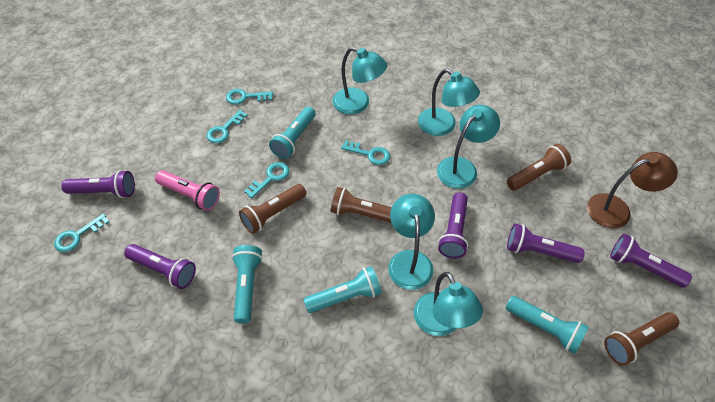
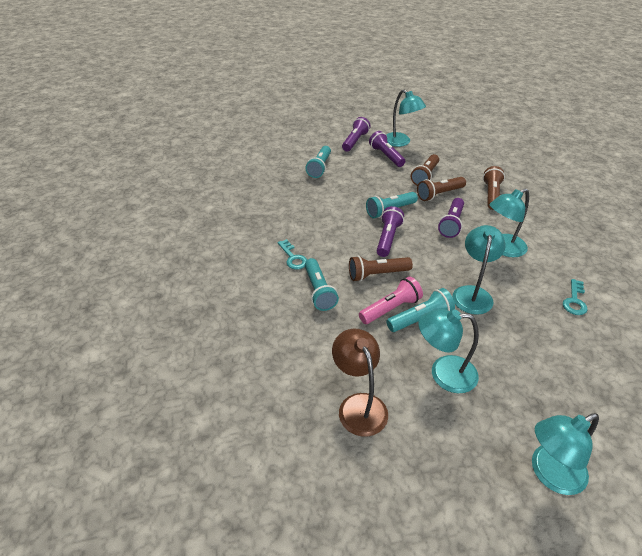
purple flashlight: 5 -> 4
turquoise key: 5 -> 2

